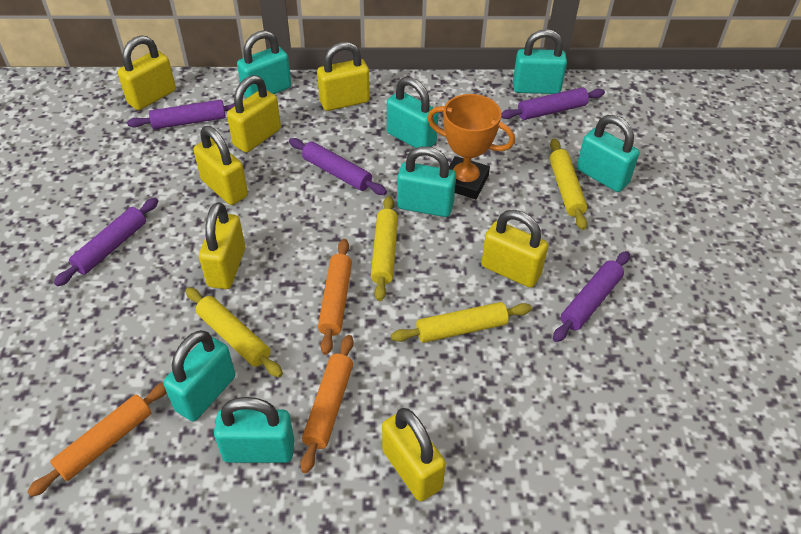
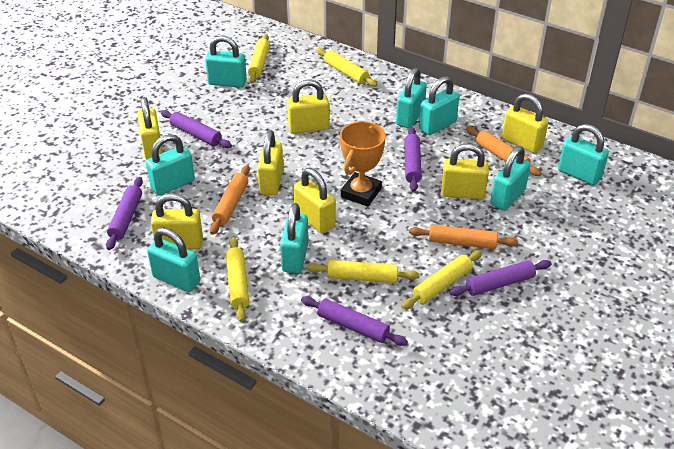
turquoise padlock: 7 -> 8
yellow rolling pin: 4 -> 5

